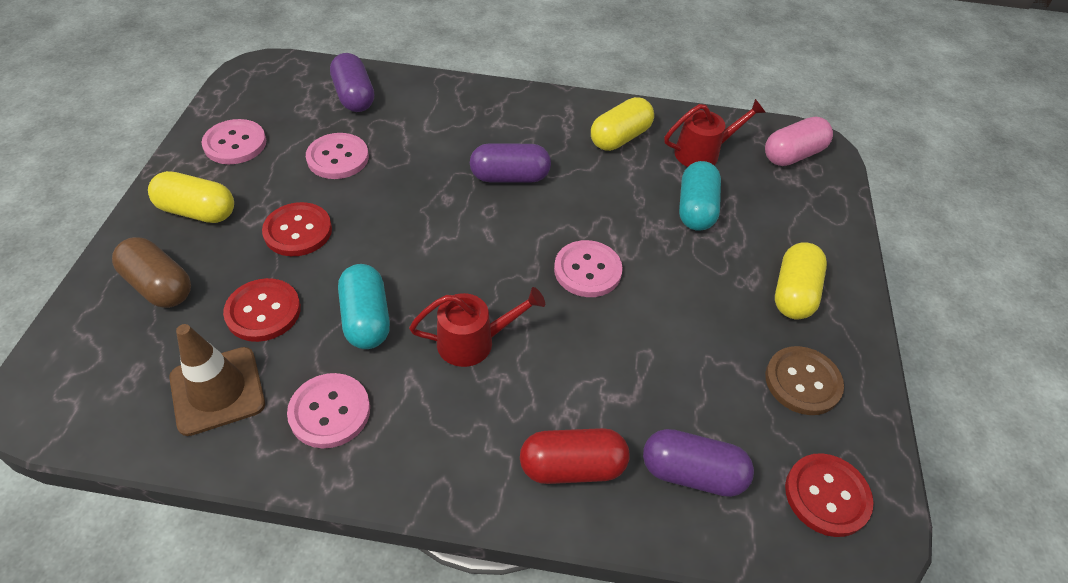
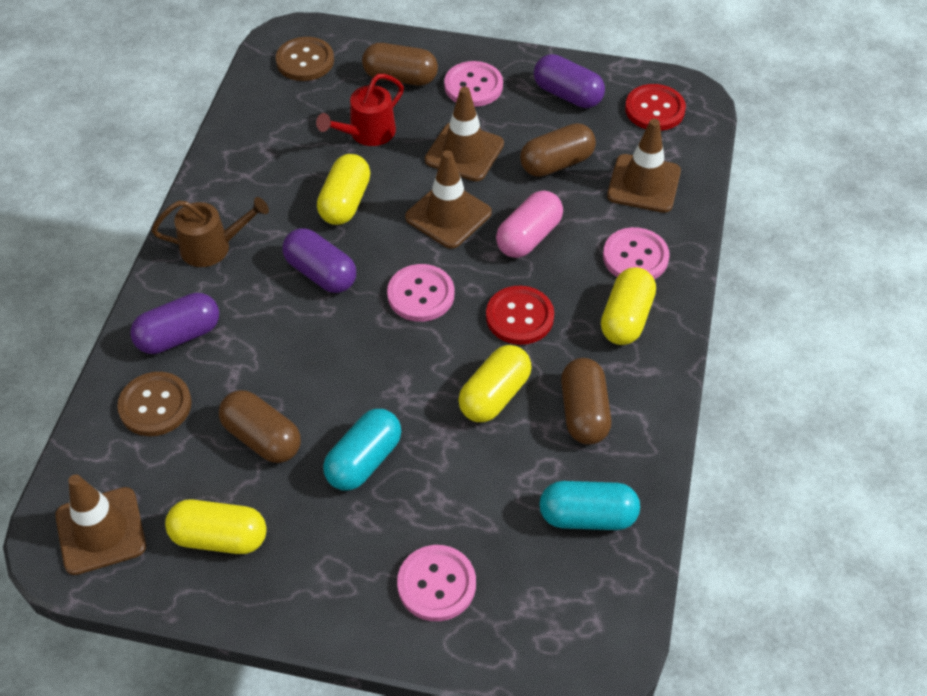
brown button: 1 -> 2
brown capsule: 1 -> 4
brown traffic cone: 1 -> 4
brown watering can: 0 -> 1
red button: 3 -> 2
red capsule: 1 -> 0
red watering can: 2 -> 1
yellow capsule: 3 -> 4

